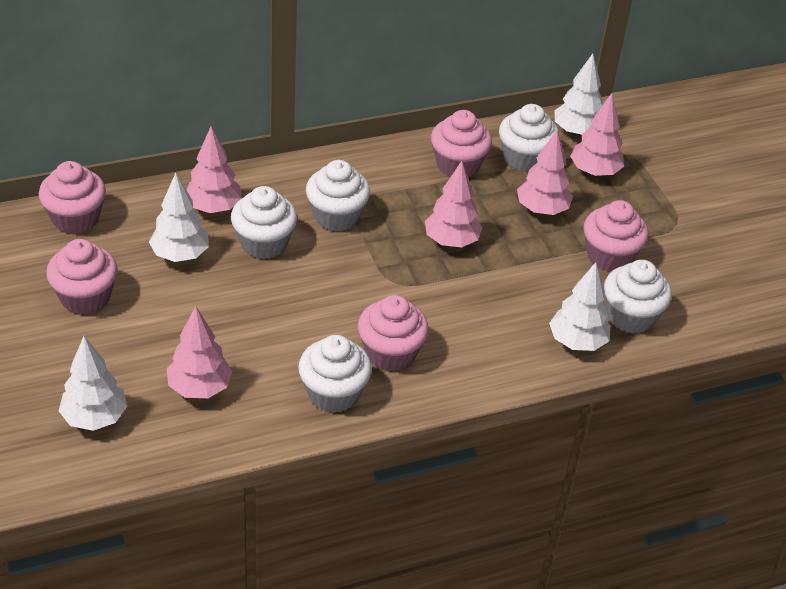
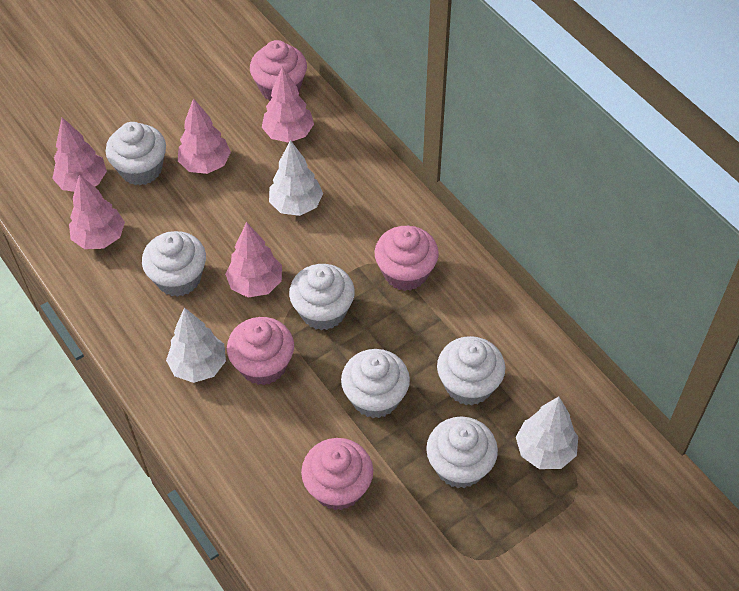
pink cupcake: 5 -> 4
white cupcake: 5 -> 6
white tree: 4 -> 3

